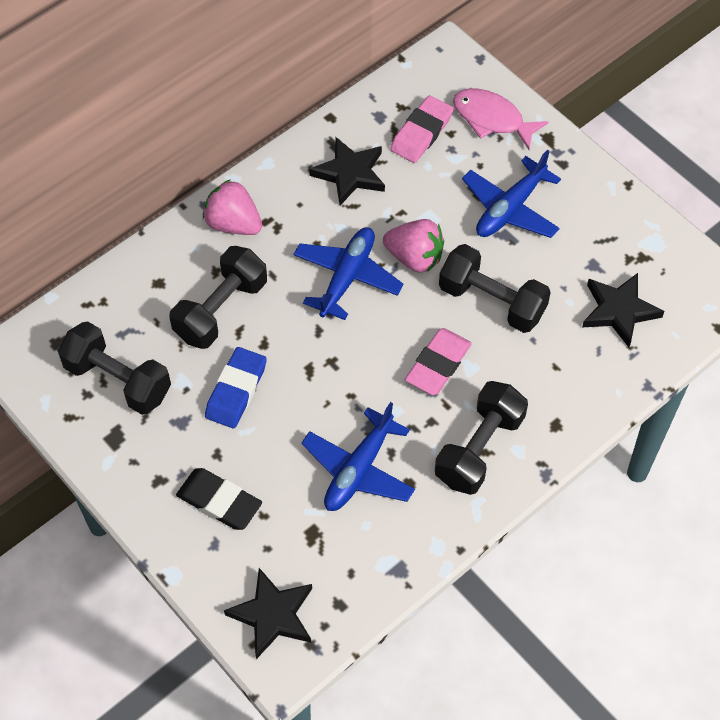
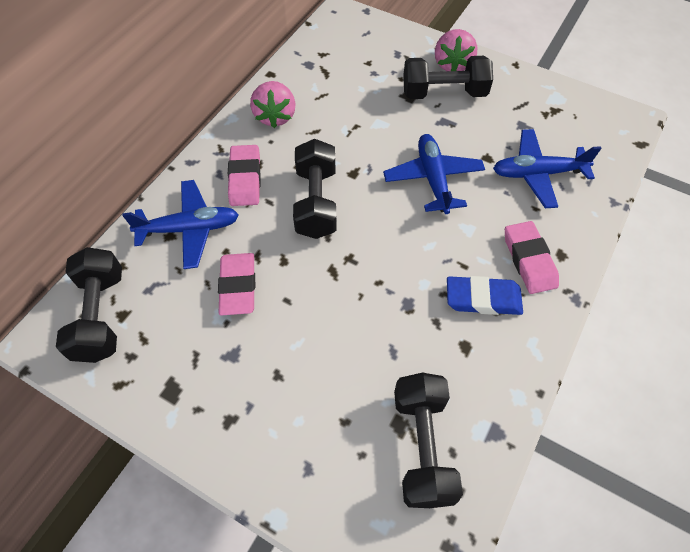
black eraser: 1 -> 0
black star: 3 -> 0
pink eraser: 2 -> 3
pink fish: 1 -> 0

